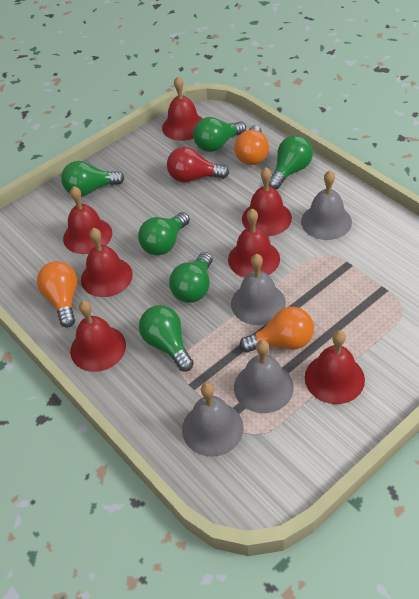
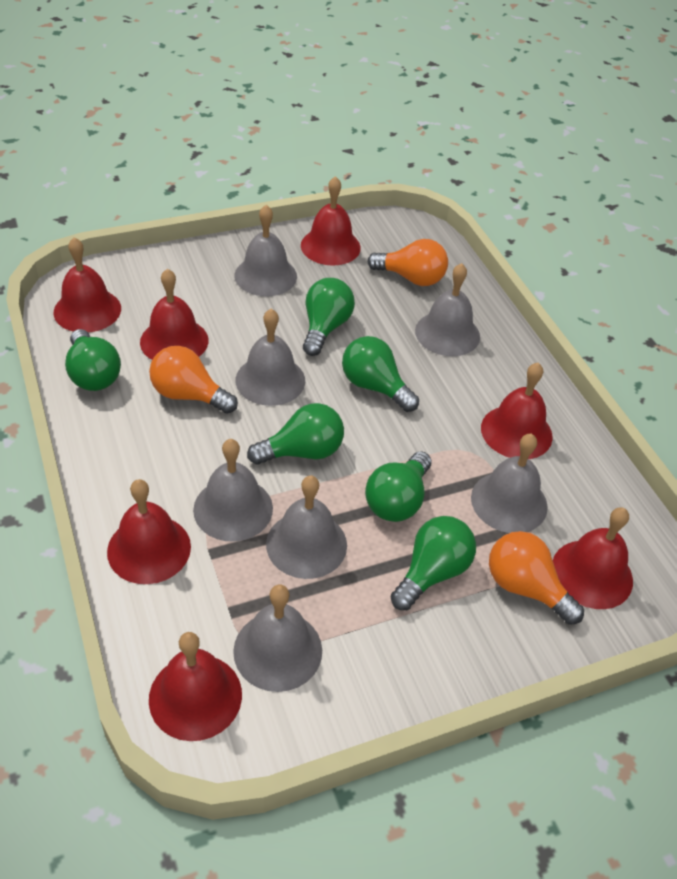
grey bell: 4 -> 7
red light bulb: 1 -> 0

